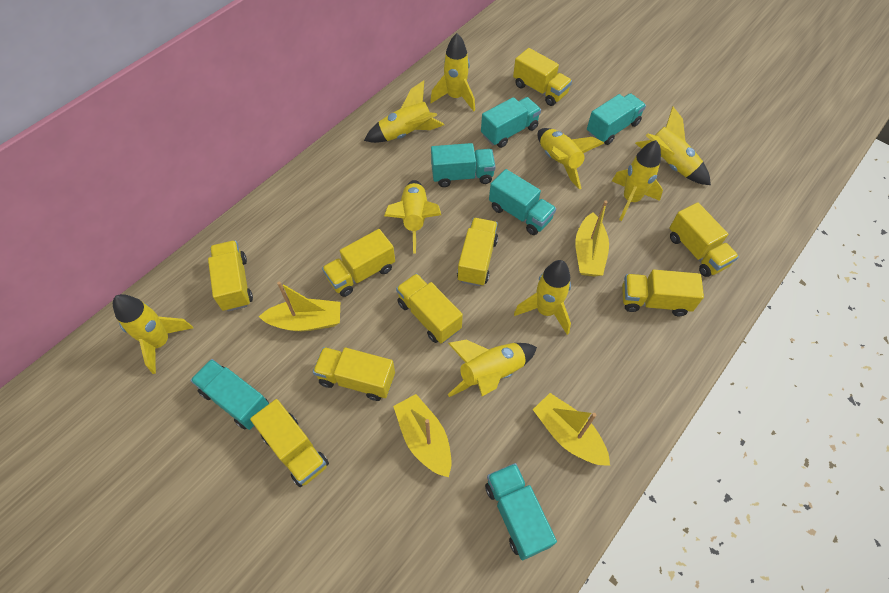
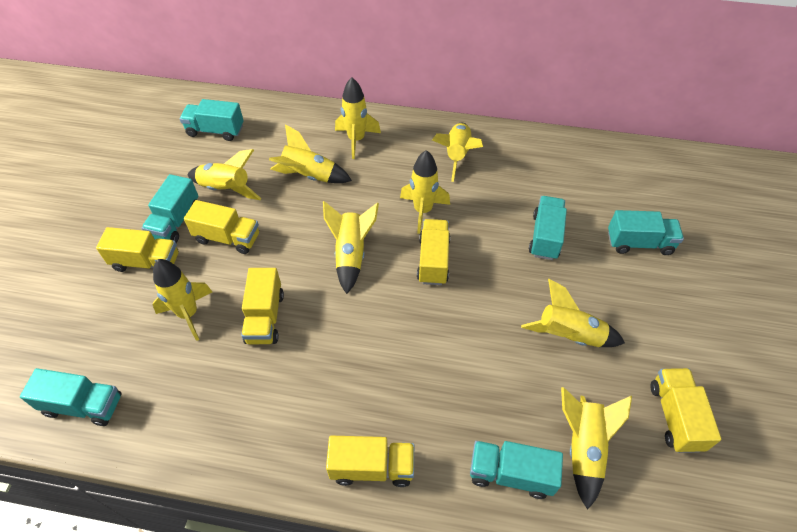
yellow boat: 4 -> 0
yellow truck: 9 -> 6

